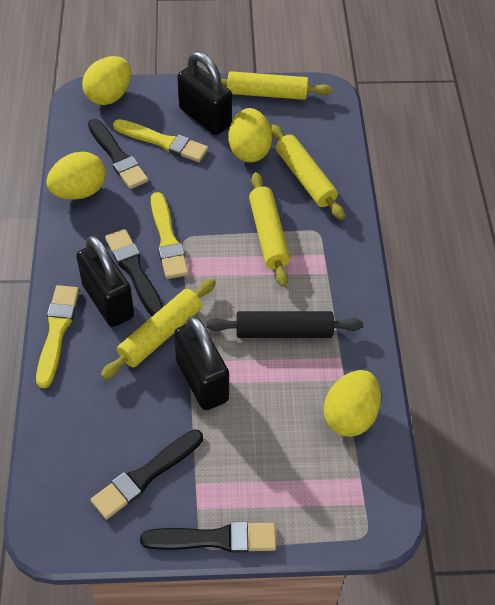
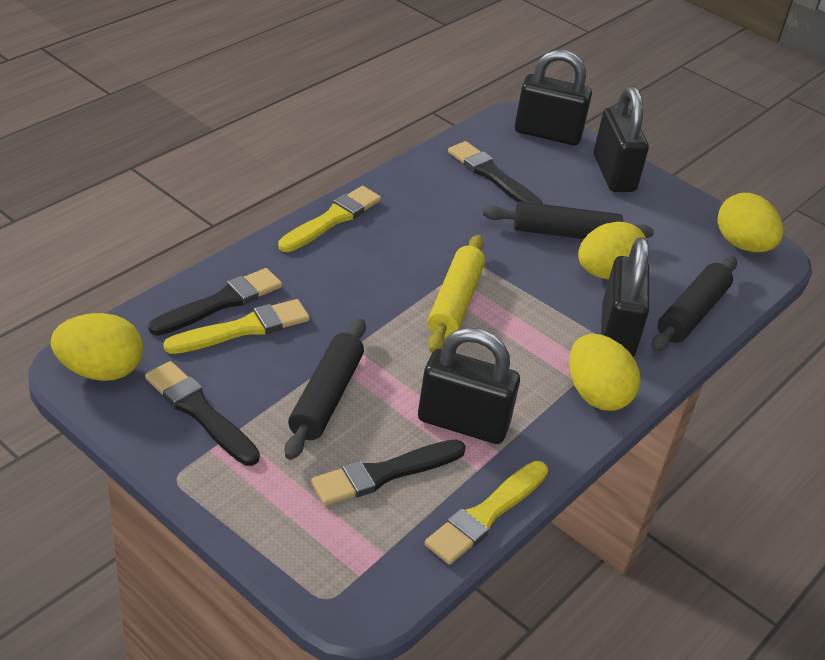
black padlock: 3 -> 4
black rolling pin: 1 -> 3
yellow rolling pin: 4 -> 1

